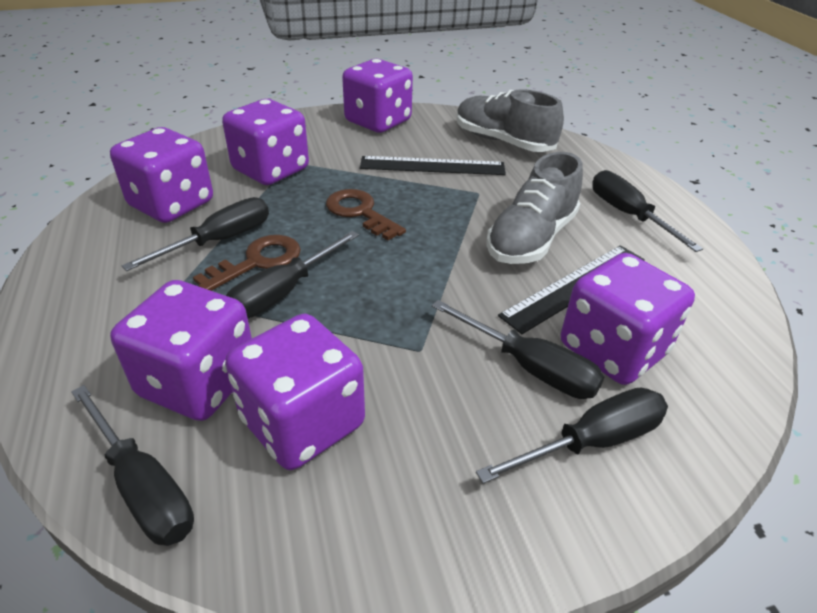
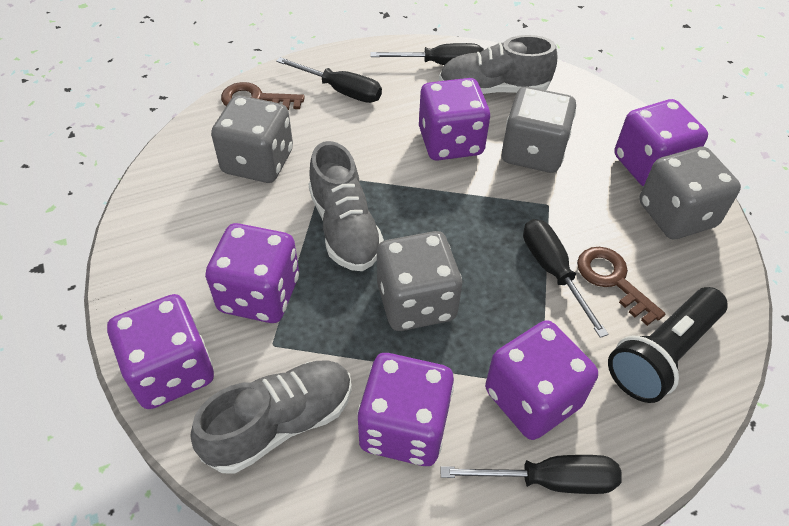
black flashlight: 0 -> 1
black ruler: 2 -> 0
black screwdriver: 6 -> 4
grey dice: 0 -> 4
grey shoe: 2 -> 3

